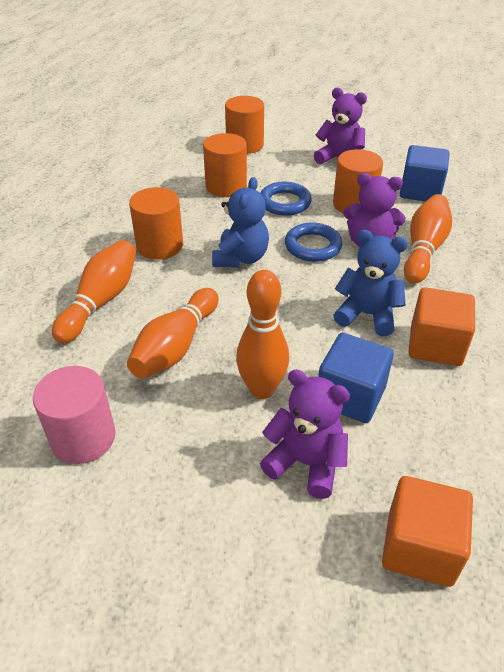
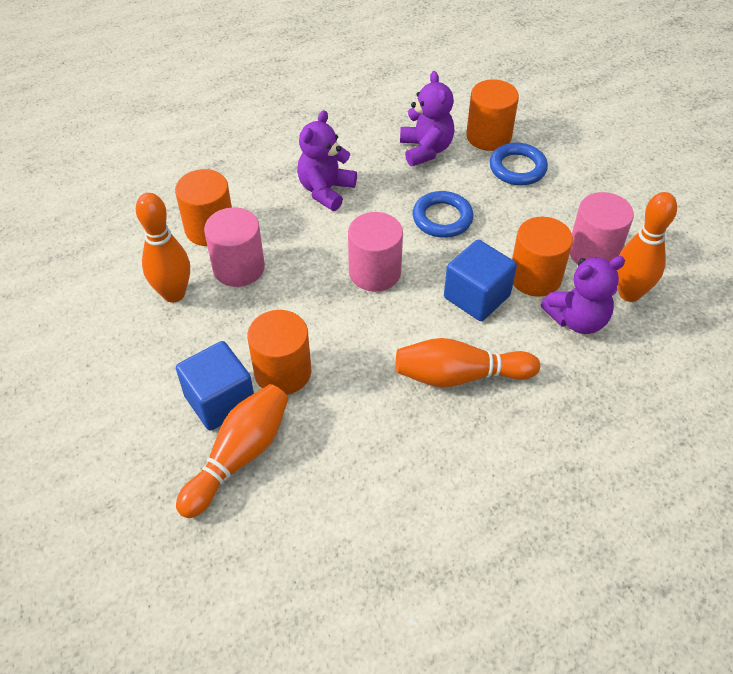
blue teddy bear: 2 -> 0
orange cube: 2 -> 0
pink cylinder: 1 -> 3

